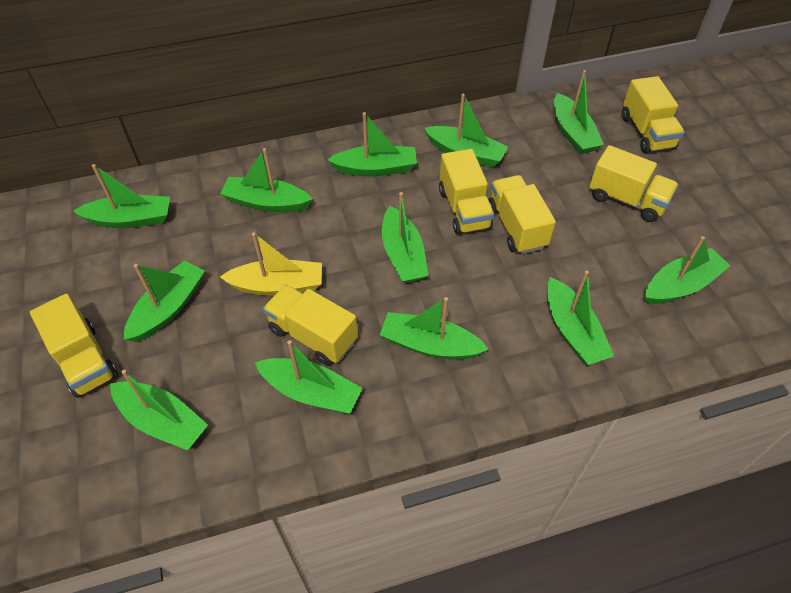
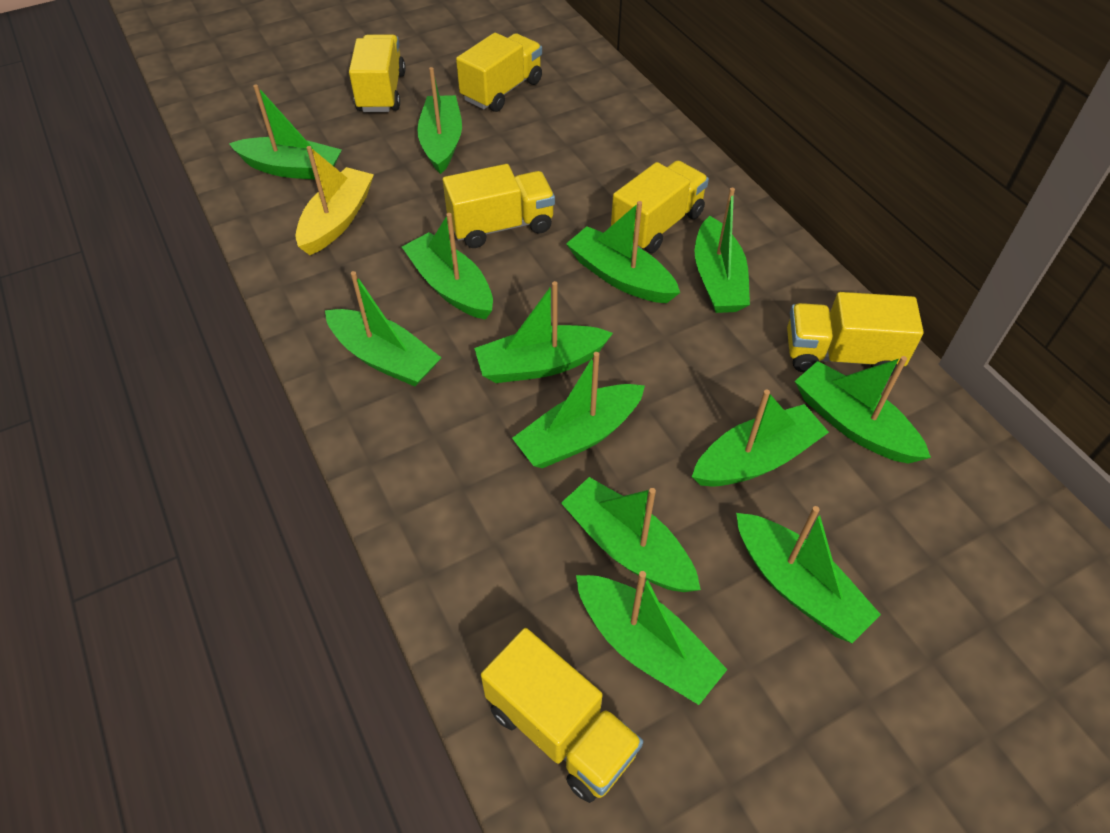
green boat: 12 -> 13

